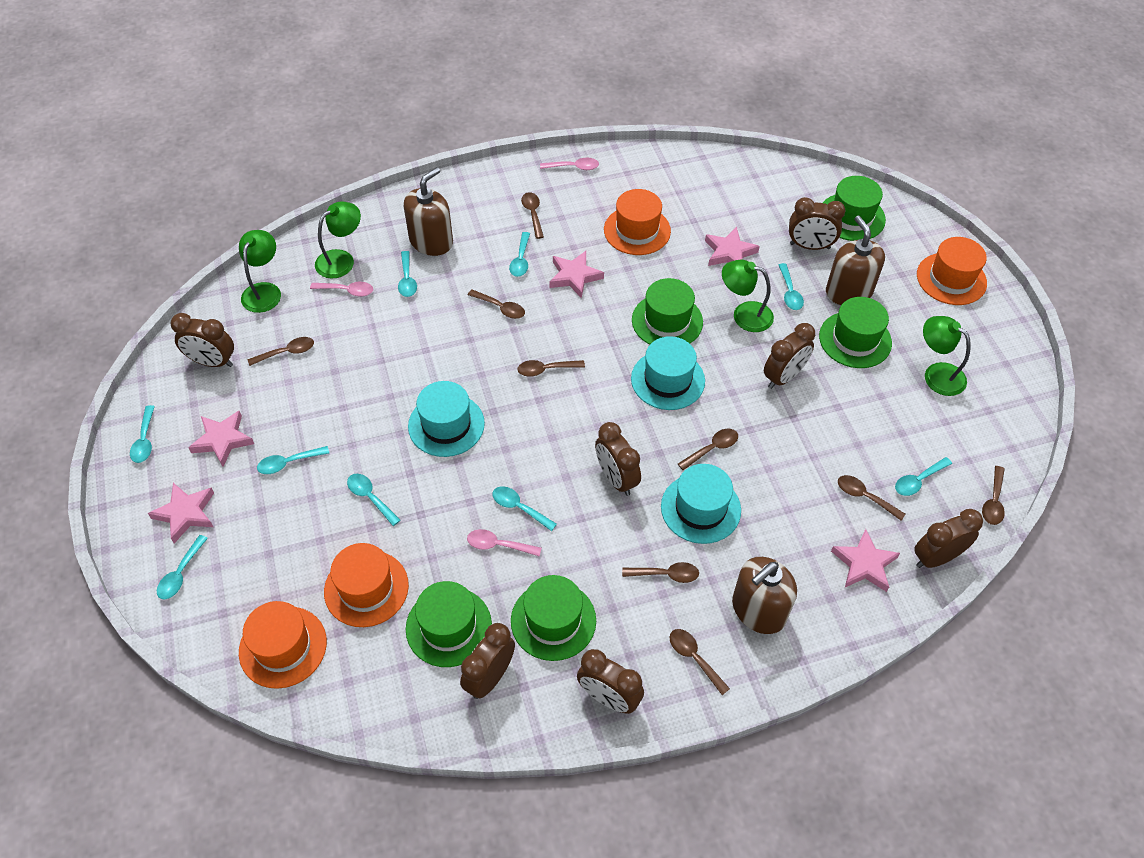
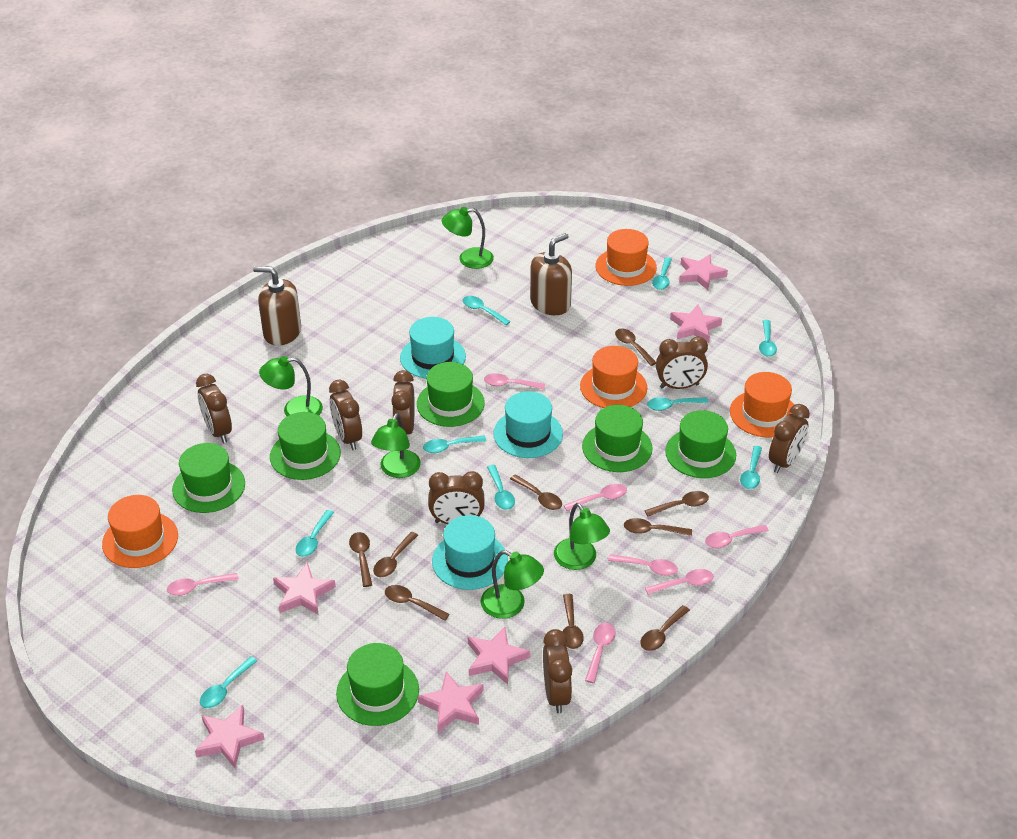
brown soap dispenser: 3 -> 2
green hat: 5 -> 6
green lamp: 4 -> 5
pink spoon: 3 -> 7
pink star: 5 -> 6

